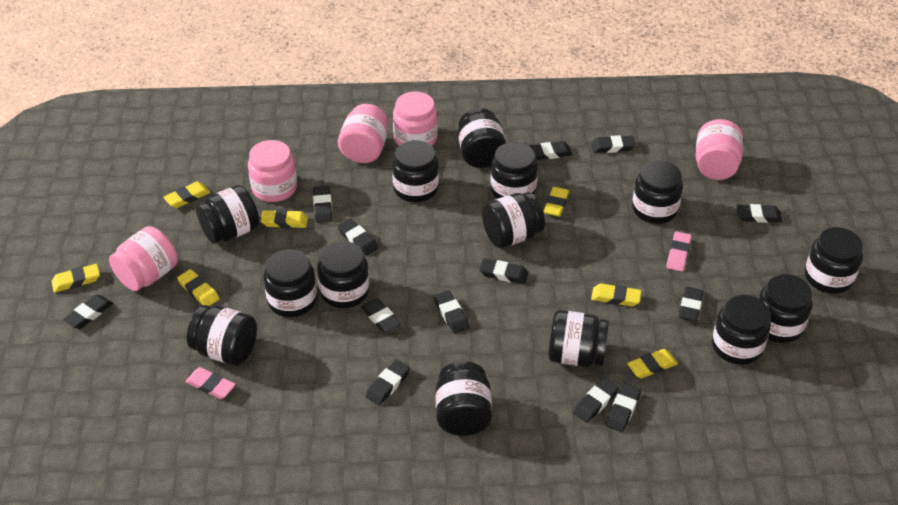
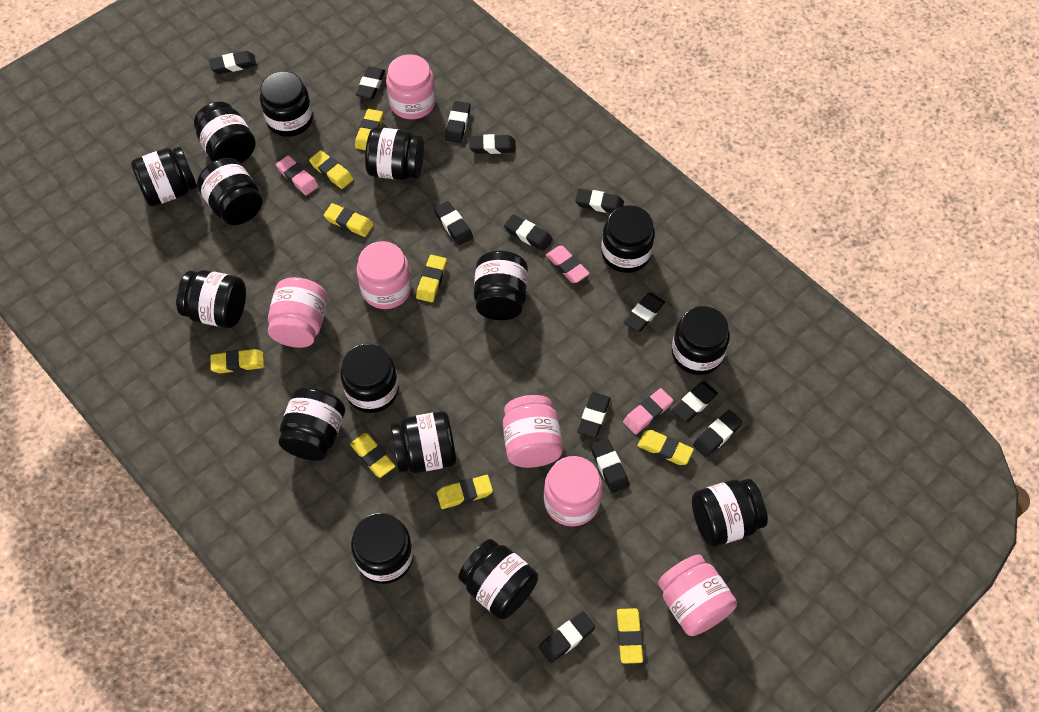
black jar: 14 -> 15
pink eraser: 2 -> 3
pink jar: 5 -> 6
yellow eraser: 7 -> 9

